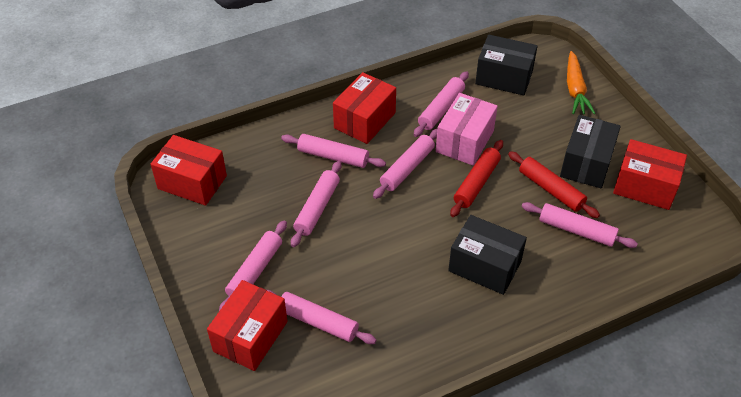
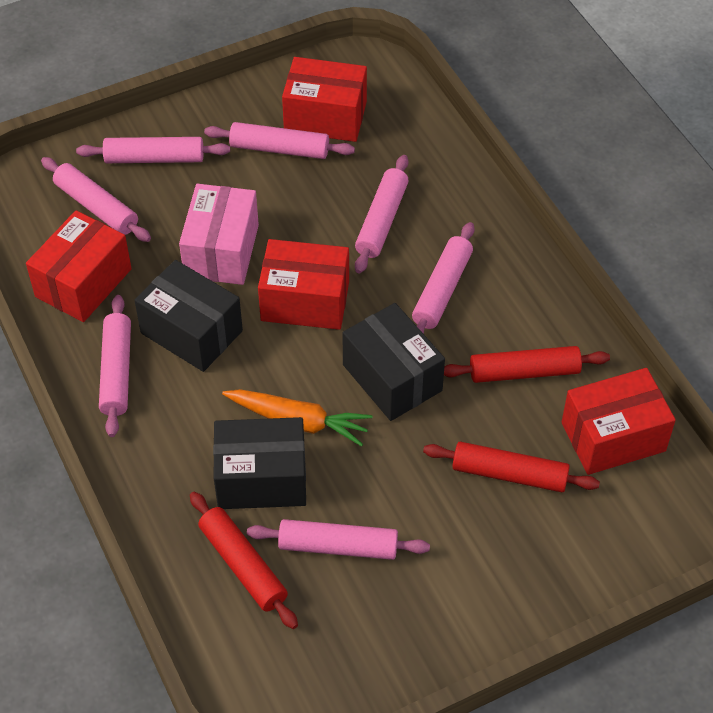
red rolling pin: 2 -> 3

